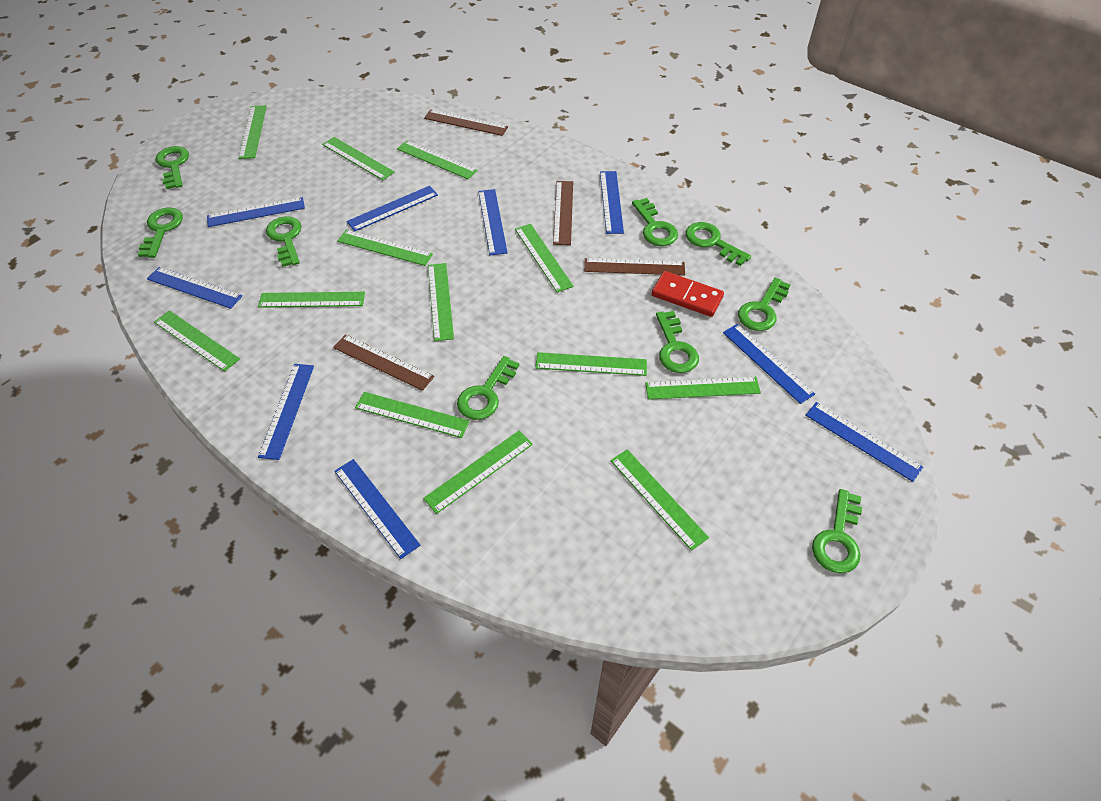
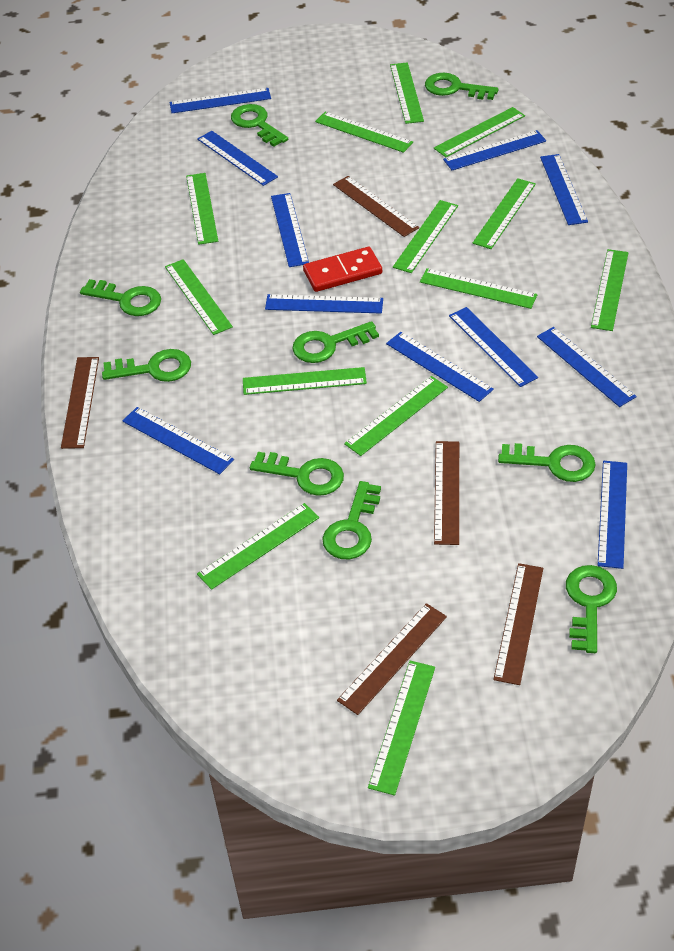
blue ruler: 9 -> 11
brown ruler: 4 -> 5

